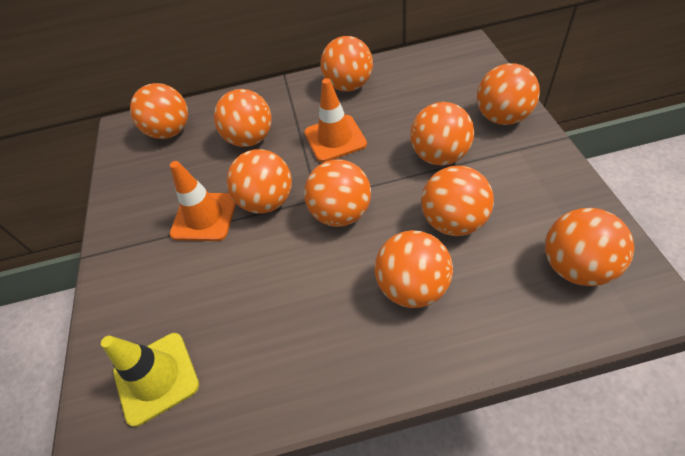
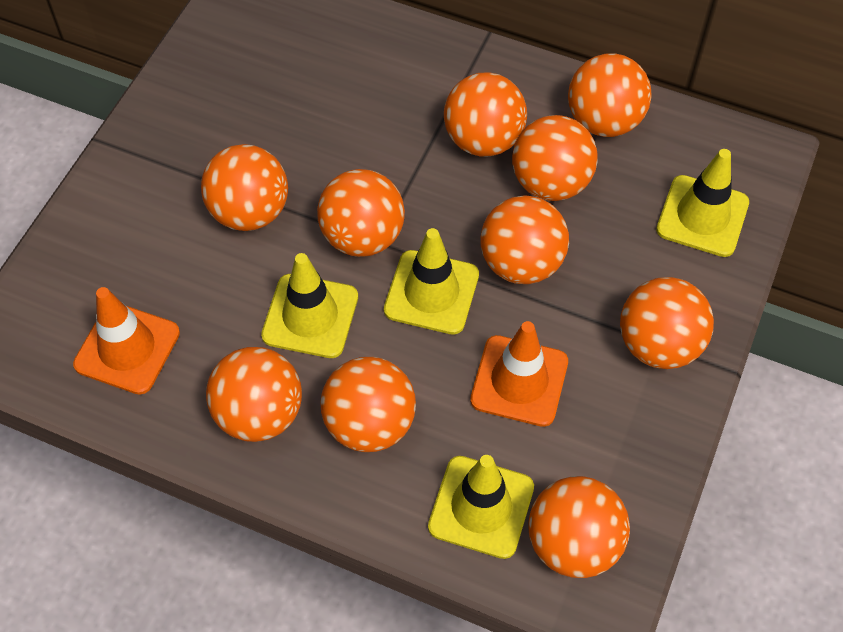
yellow traffic cone: 1 -> 4

